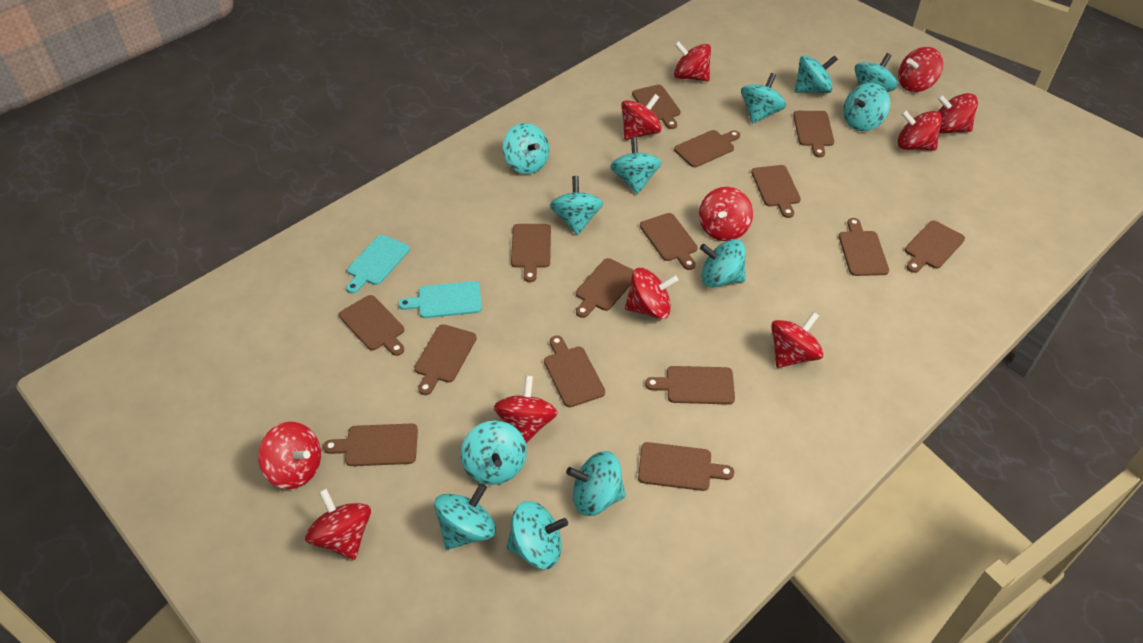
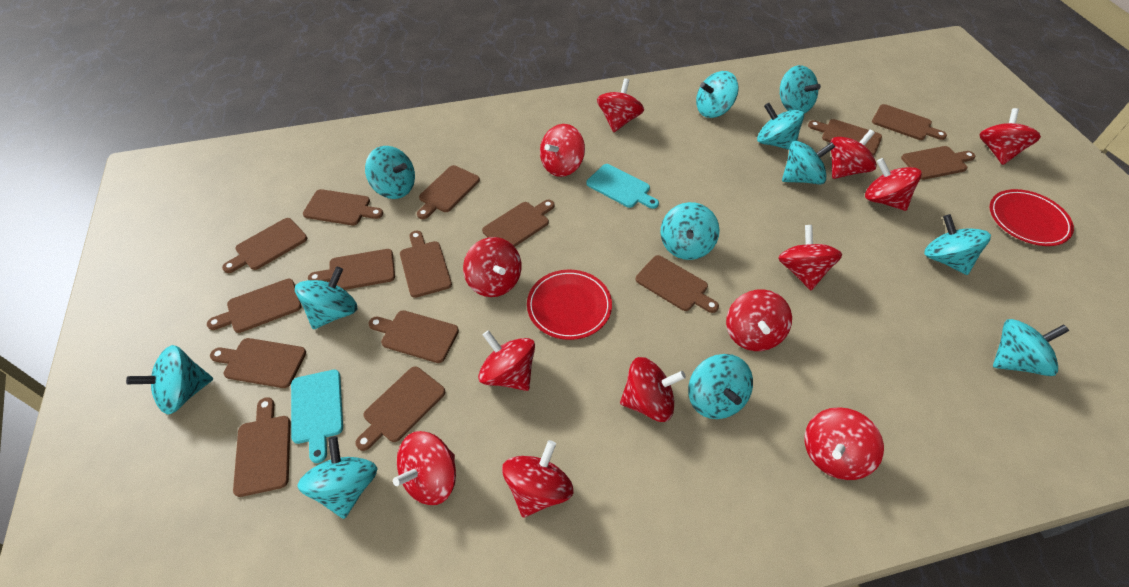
red plate: 0 -> 2
red spinning top: 11 -> 13

